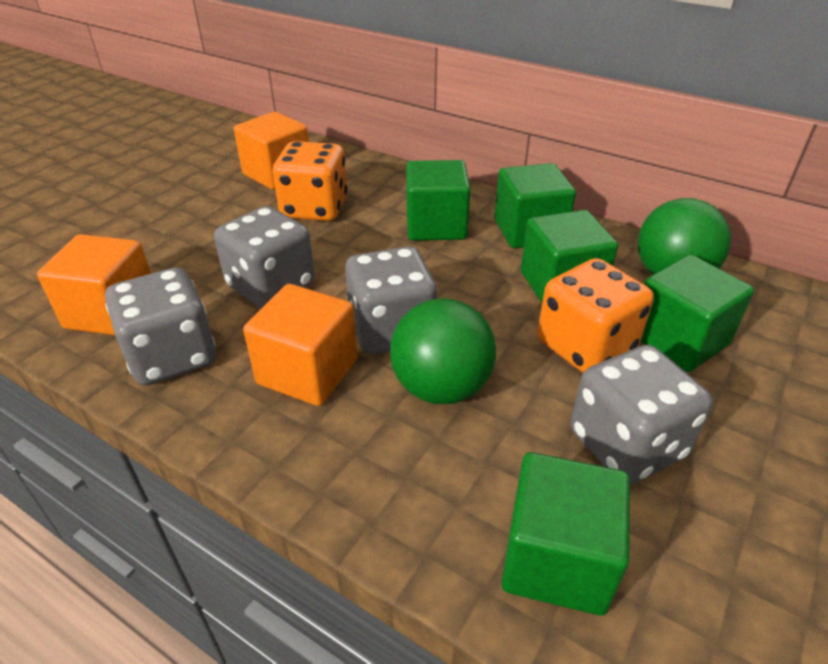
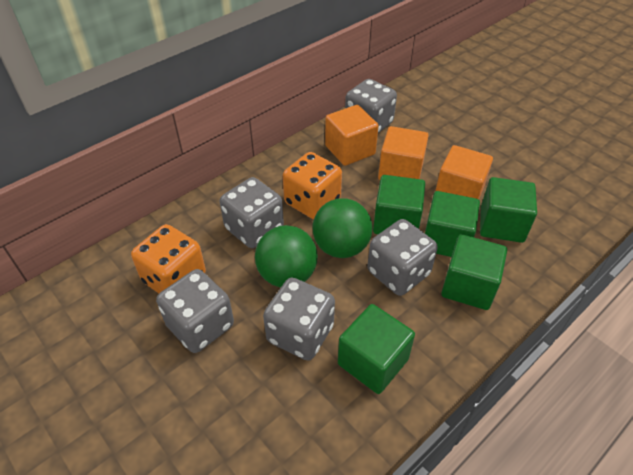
grey dice: 4 -> 5

